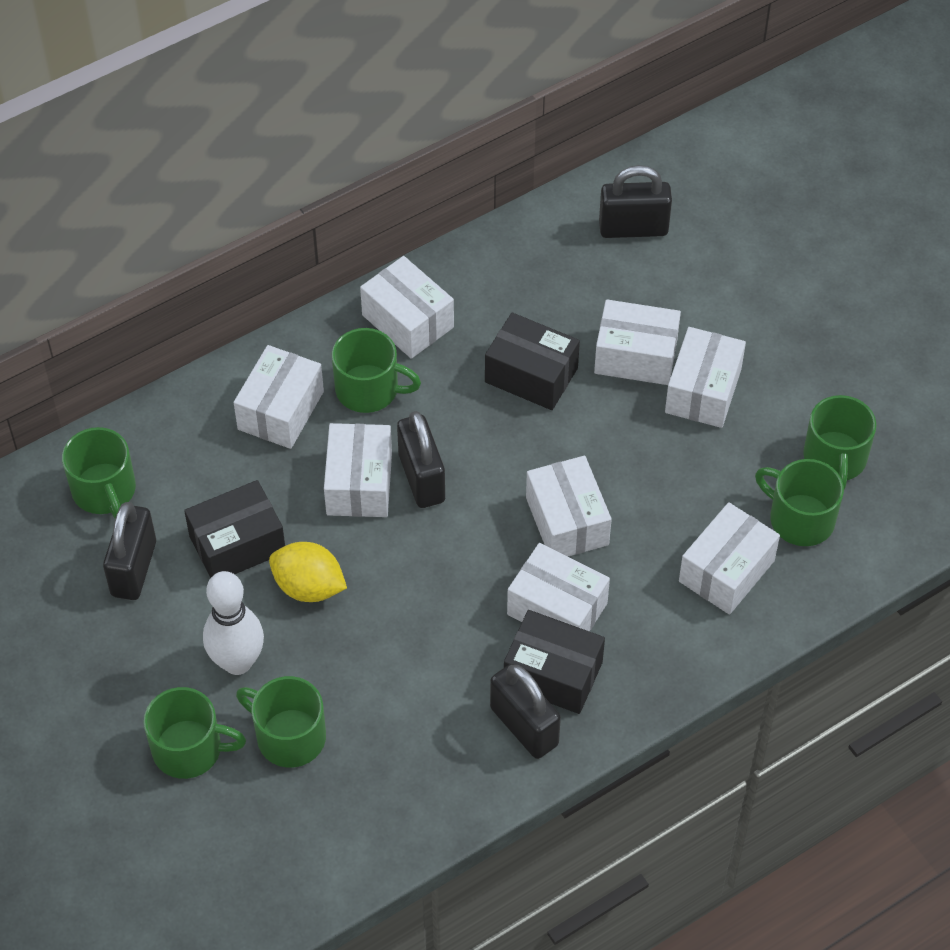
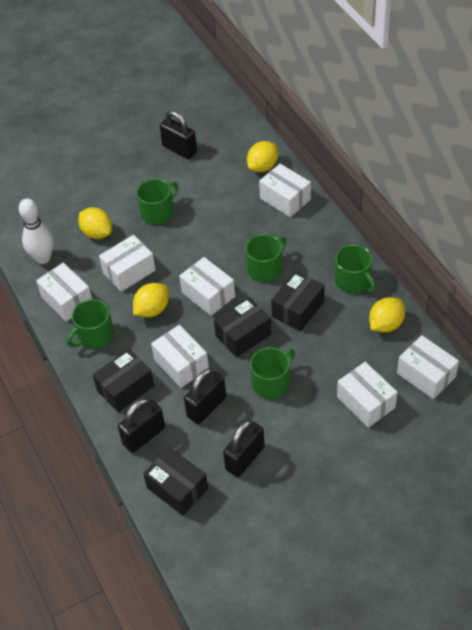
black box: 3 -> 4
green mug: 6 -> 5
white box: 8 -> 7
yellow lemon: 1 -> 4

